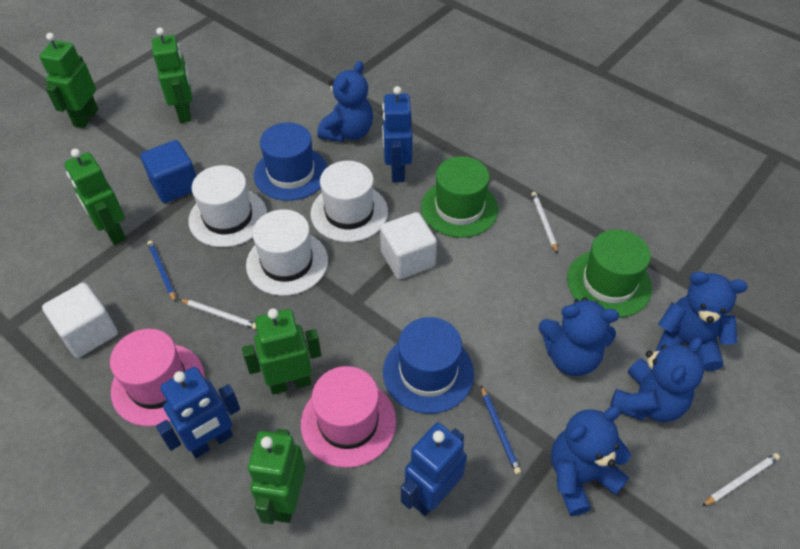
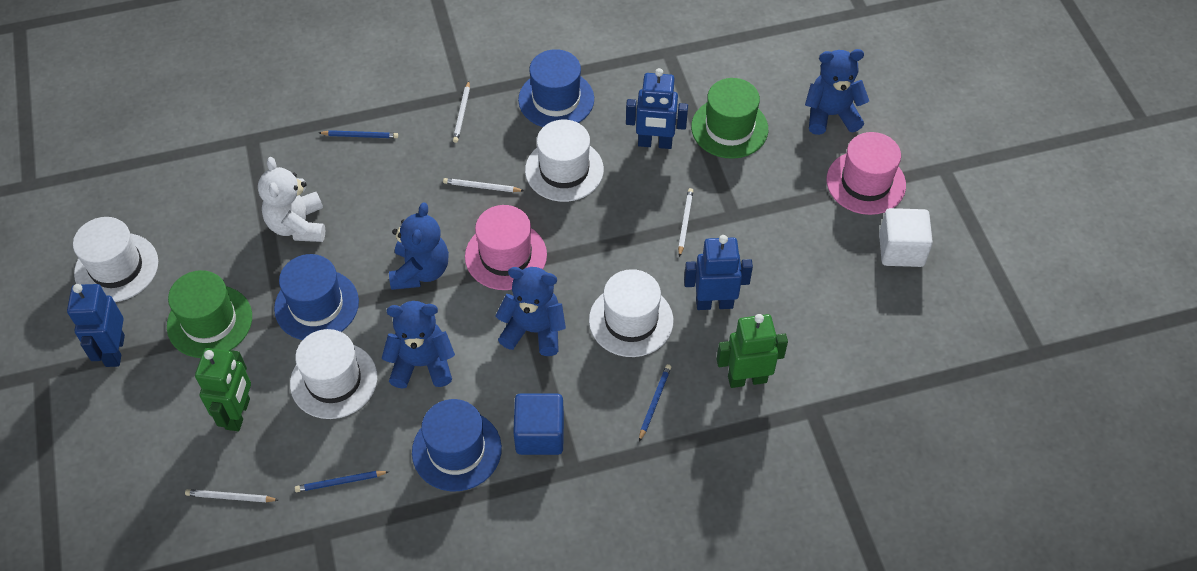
blue hat: 2 -> 3
blue pencil: 2 -> 3
blue teddy bear: 5 -> 4
green robot: 5 -> 2
white cube: 2 -> 1
white hat: 3 -> 4
white pencil: 3 -> 4
white teddy bear: 0 -> 1

